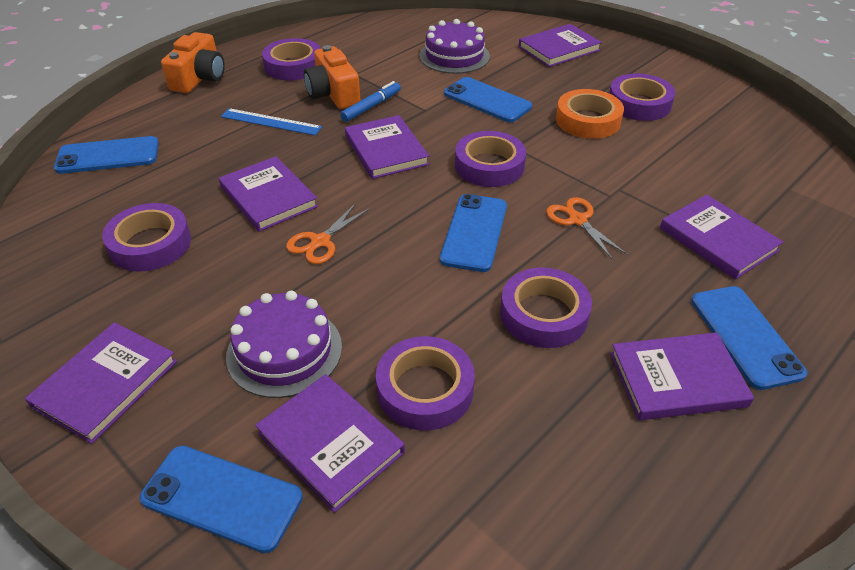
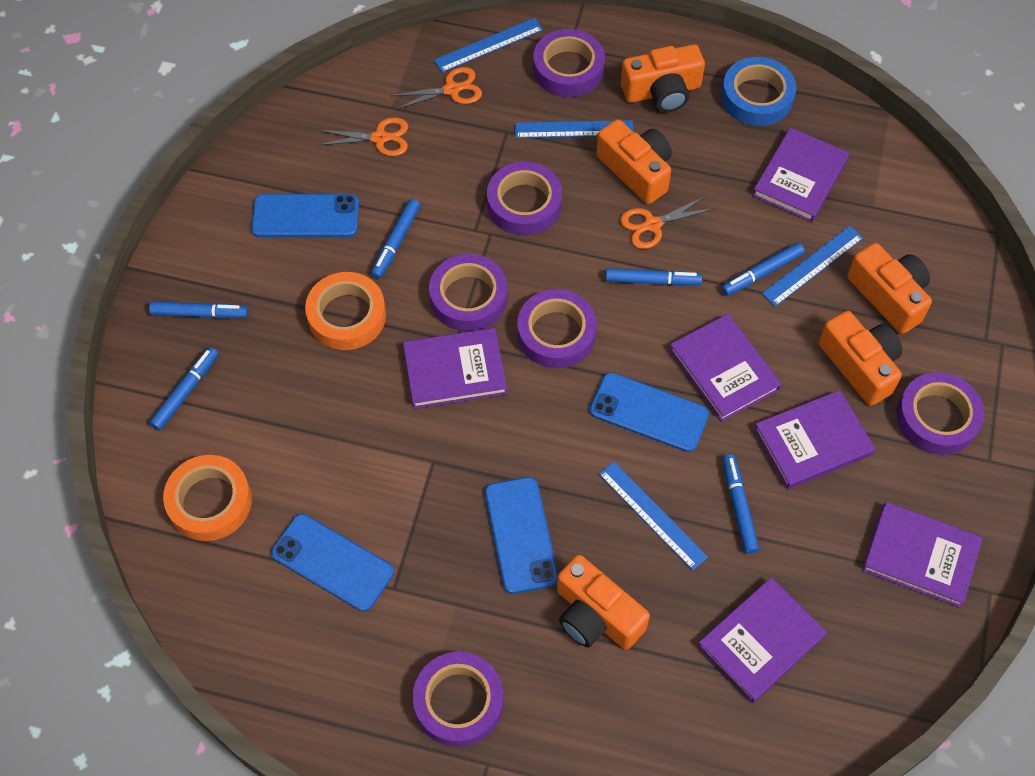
blue marker: 1 -> 6
blue phone: 5 -> 4
blue ruler: 1 -> 4
blue tape: 0 -> 1
orange camera: 2 -> 5
orange scissors: 2 -> 3
orange tape: 1 -> 2
purple book: 7 -> 6
purple cake: 2 -> 0

